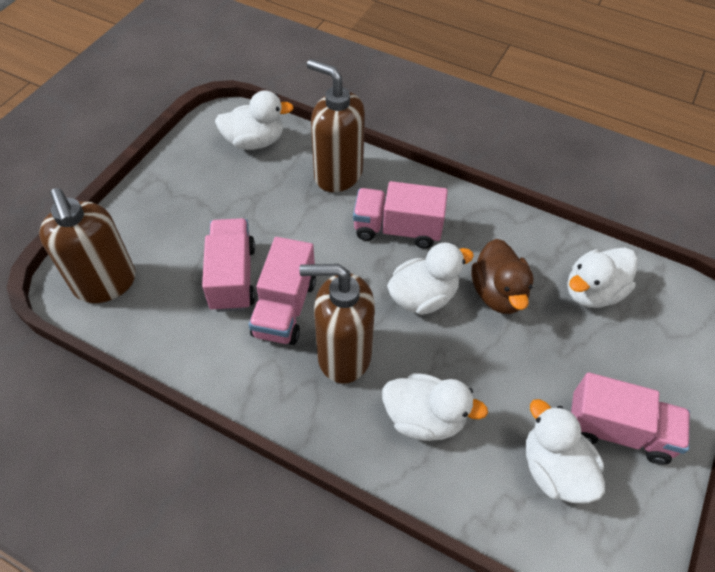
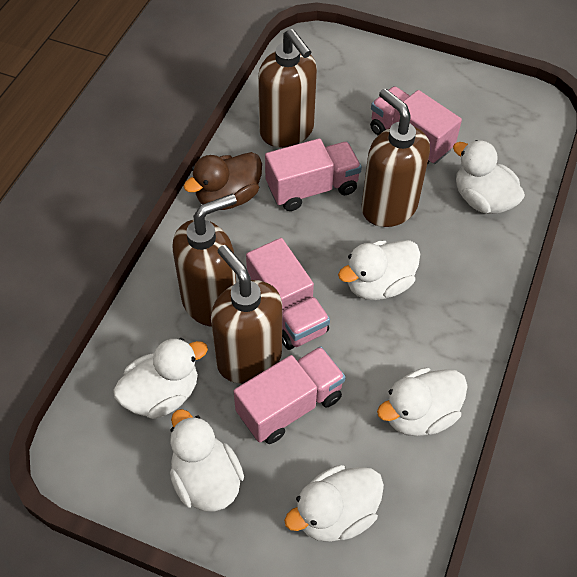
brown soap dispenser: 3 -> 4
white duck: 5 -> 6

